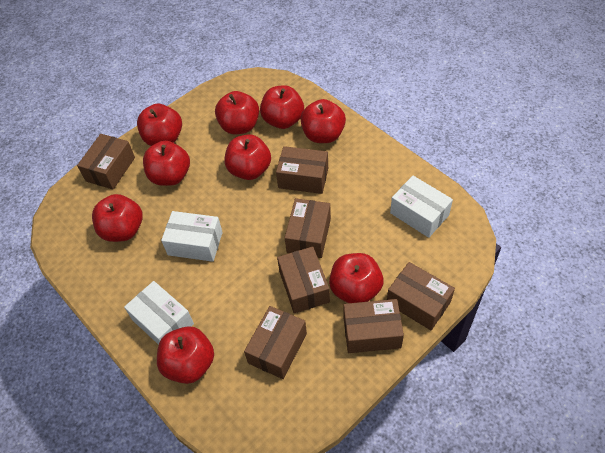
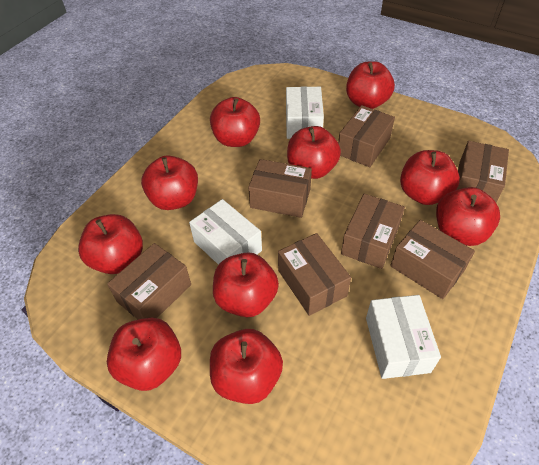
red apple: 9 -> 10

